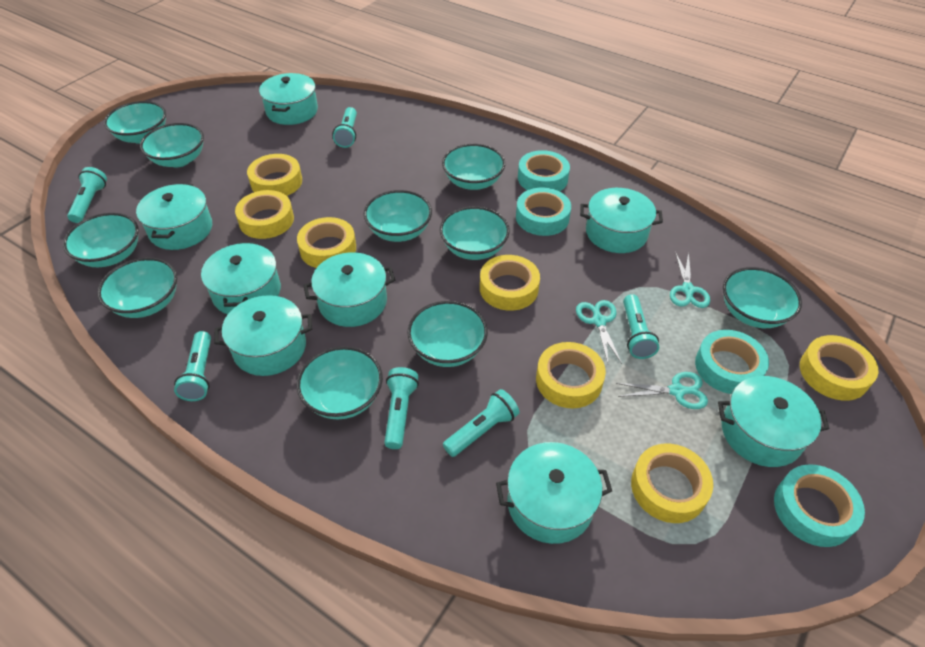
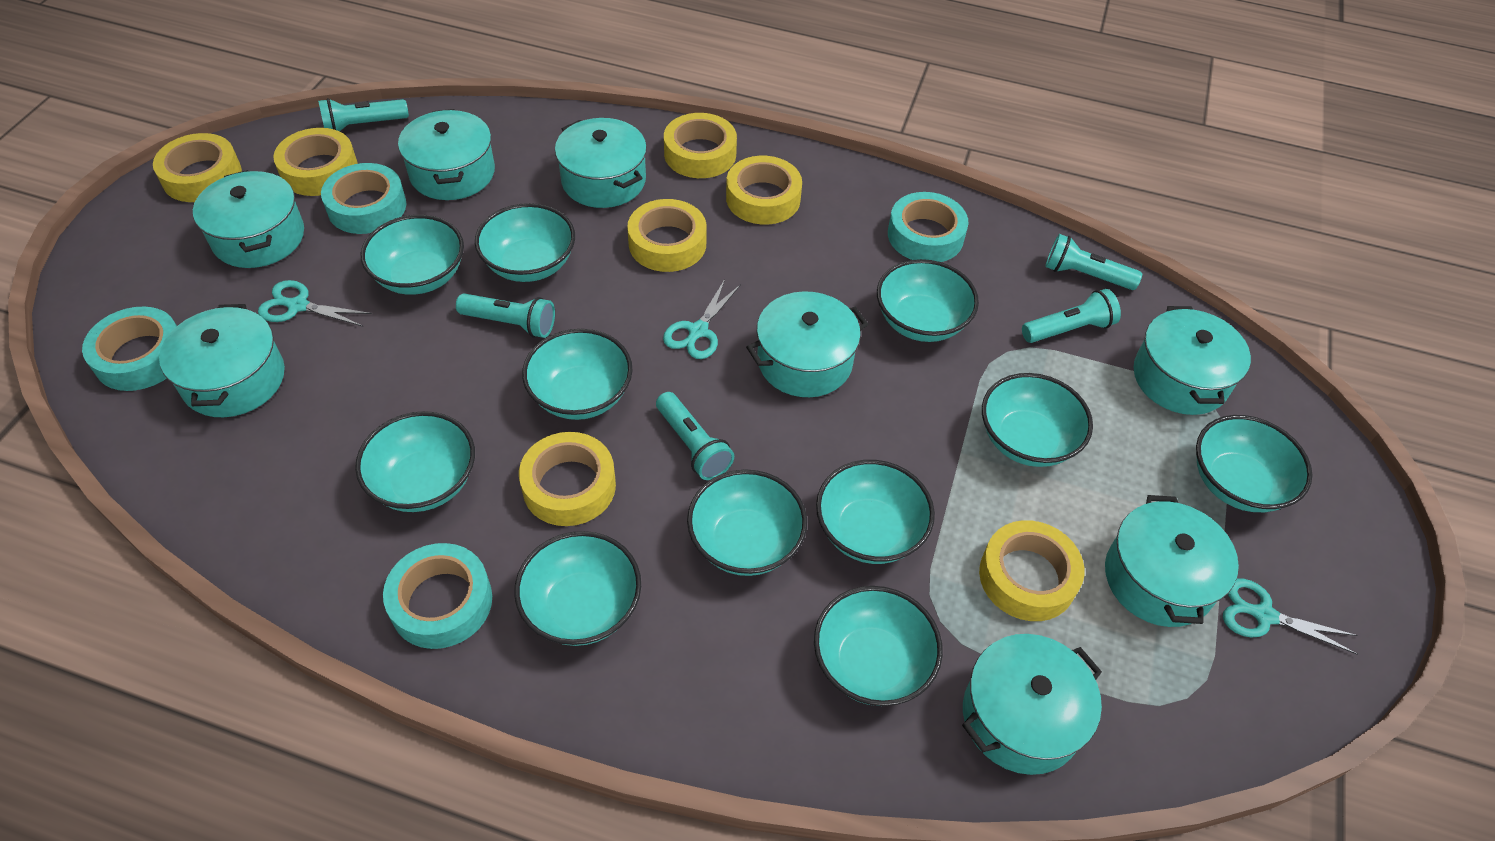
turquoise bowl: 10 -> 11
turquoise flashlight: 6 -> 5

